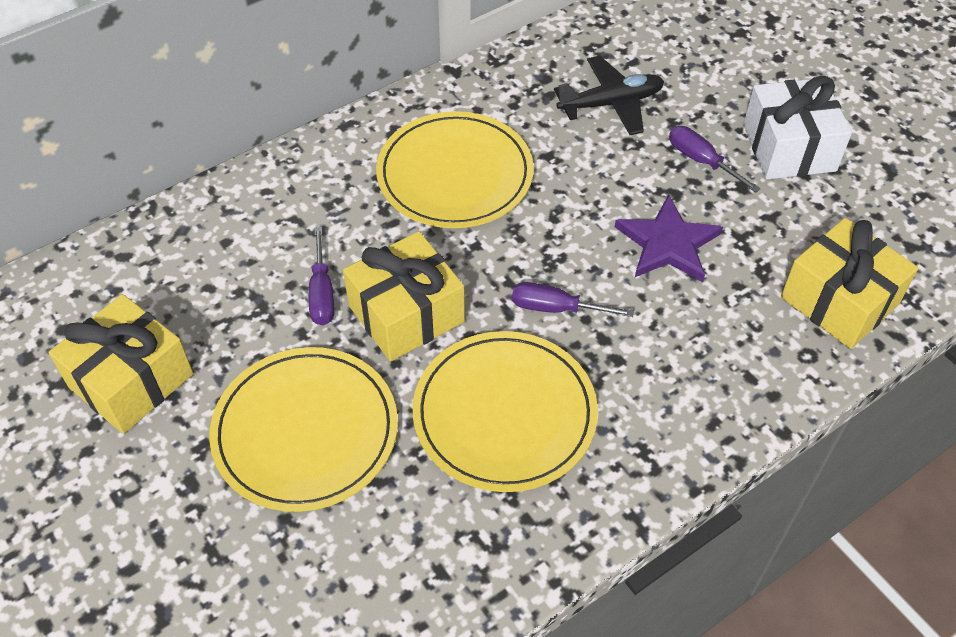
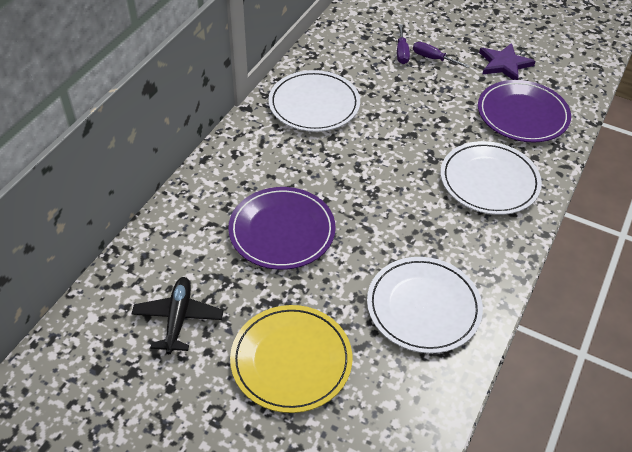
purple plate: 0 -> 2
purple screwdriver: 3 -> 2
white gift: 1 -> 0
white plate: 0 -> 3
yellow gift: 3 -> 0
yellow plate: 3 -> 1

